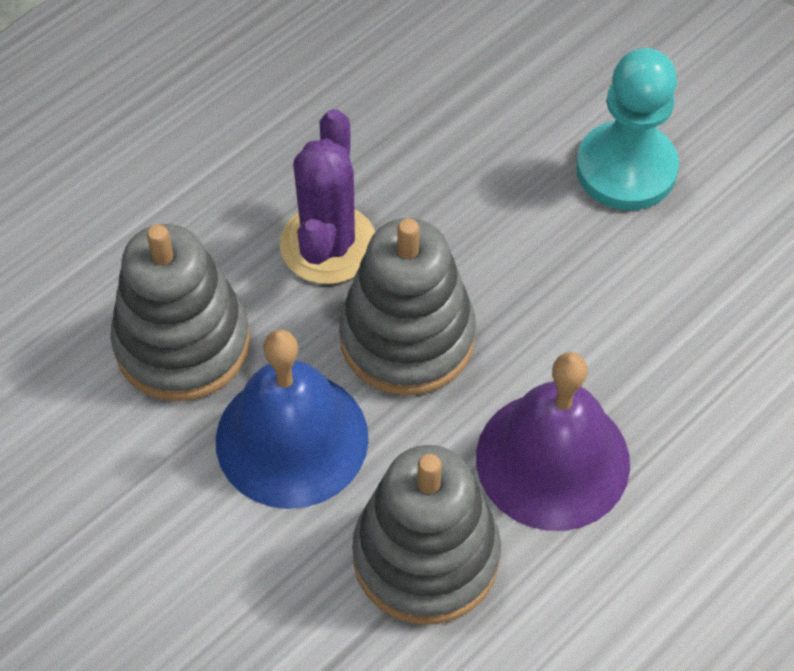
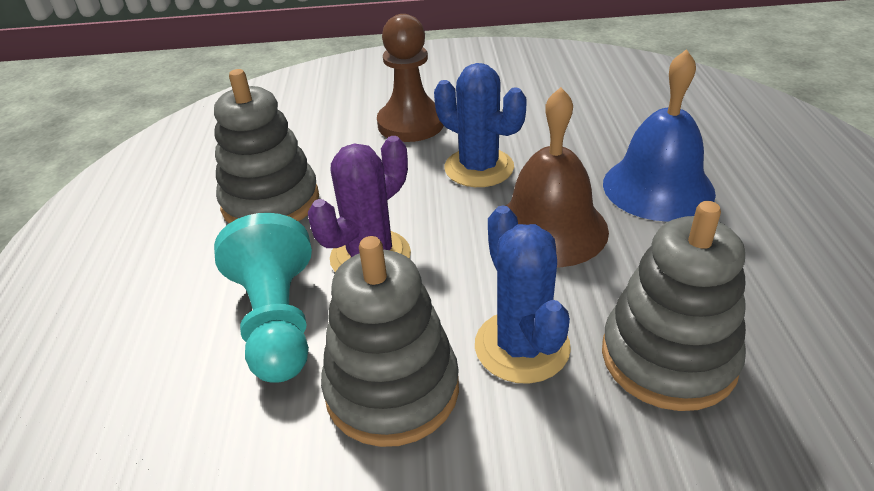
blue cactus: 0 -> 2
brown bell: 0 -> 1
brown pawn: 0 -> 1
purple bell: 1 -> 0

